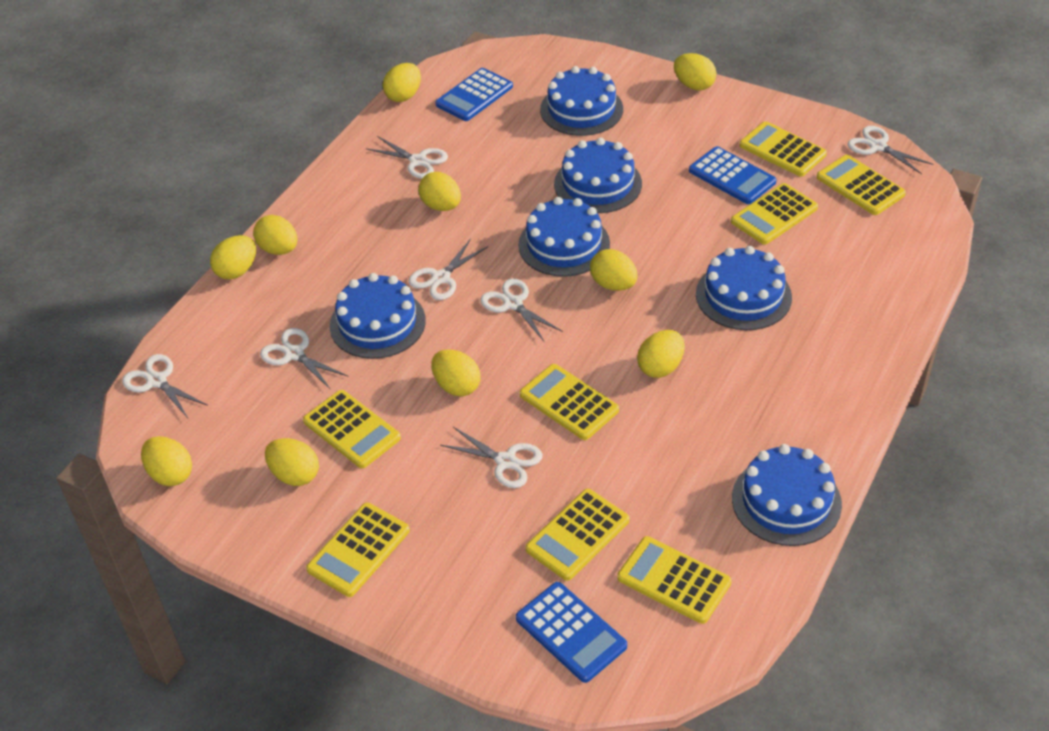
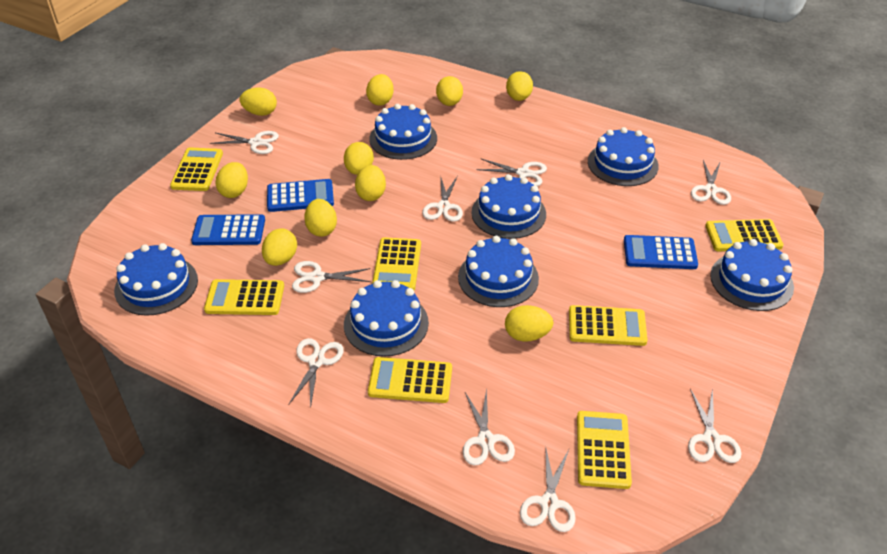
blue cake: 6 -> 7
white scissors: 7 -> 9
yellow calculator: 8 -> 7

